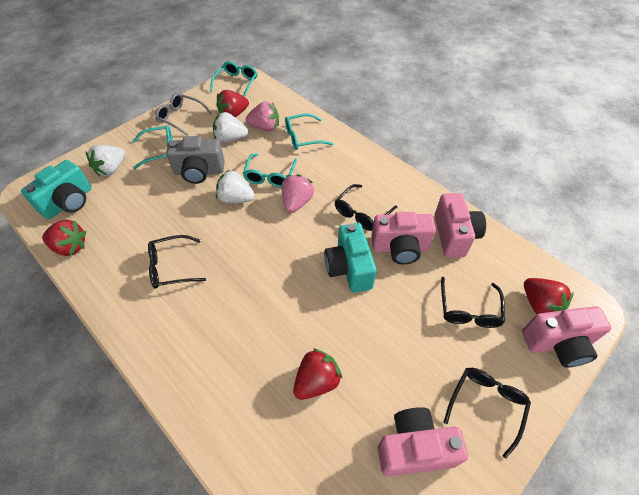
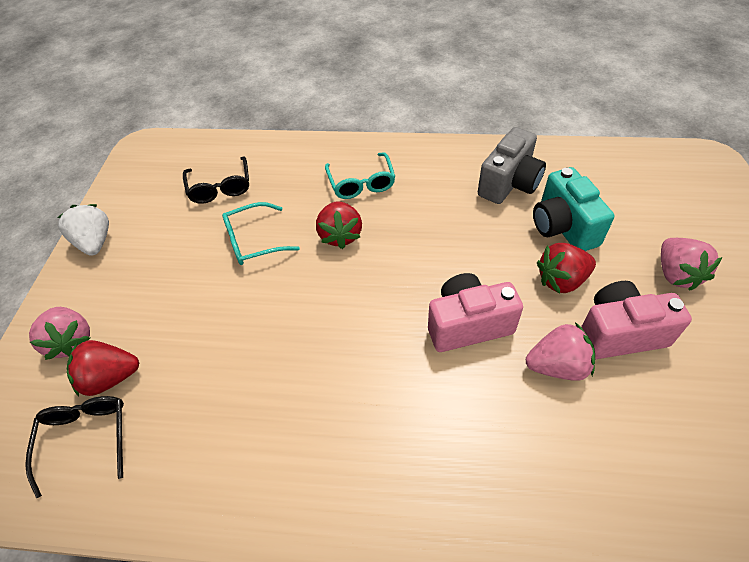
black glasses: 4 -> 2
grey glasses: 1 -> 0
pink camera: 4 -> 2
pink strawberry: 2 -> 3
red strawberry: 4 -> 3
turquoise camera: 2 -> 1
turquoise glasses: 4 -> 2
white strawberry: 3 -> 1

